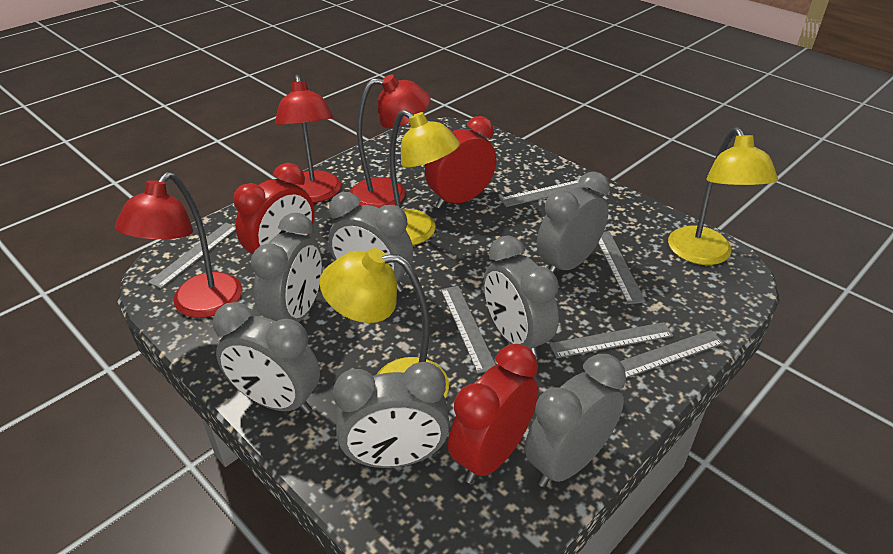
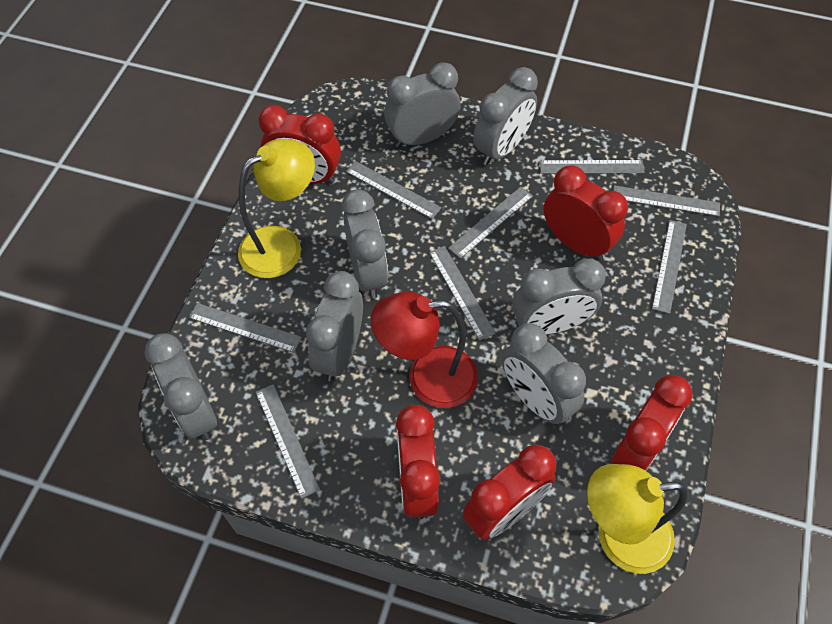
grey ruler: 6 -> 8
red clock: 3 -> 5
red lamp: 3 -> 1
yellow lamp: 3 -> 2

